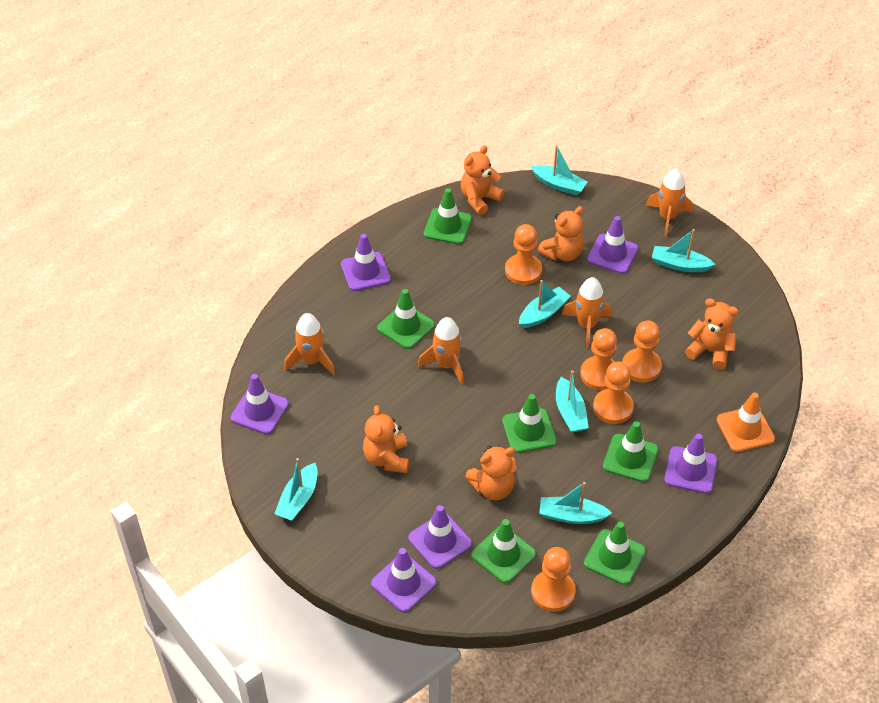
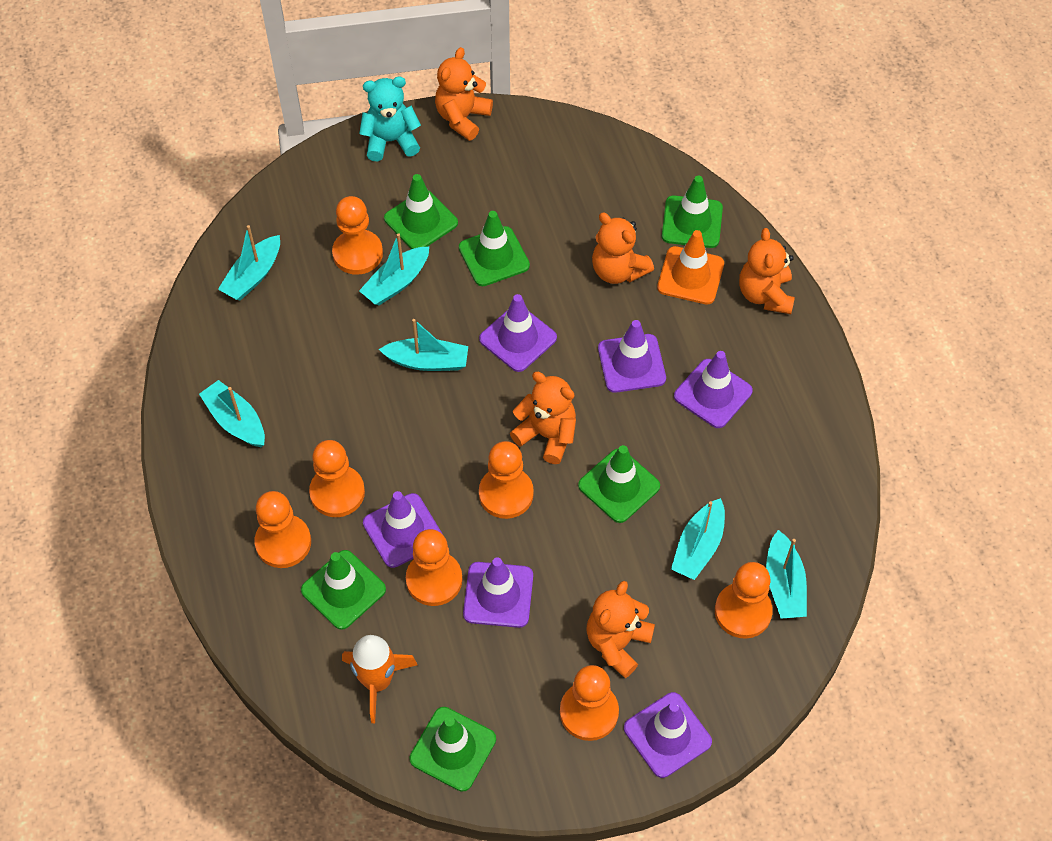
orange pawn: 5 -> 7
orange rocket: 4 -> 1
turquoise teddy bear: 0 -> 1

